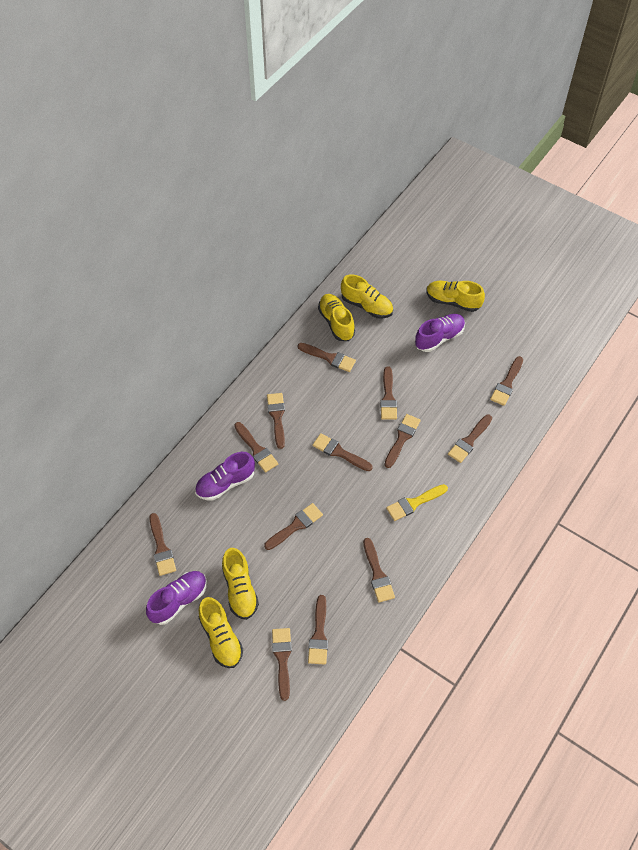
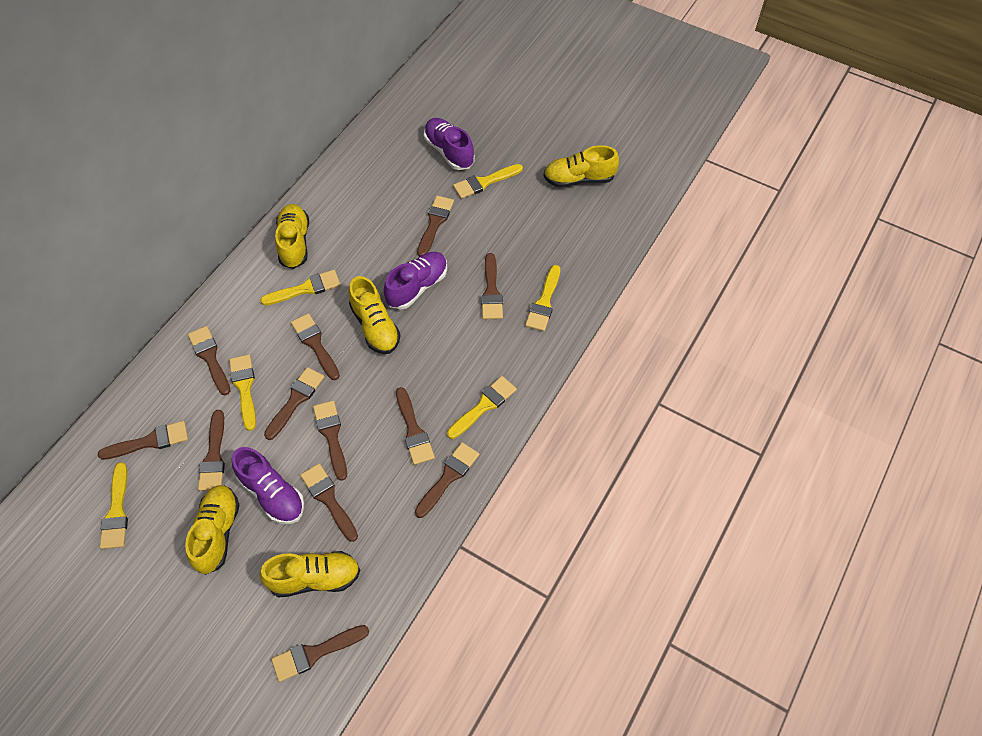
brown brush: 13 -> 12
yellow brush: 1 -> 6

